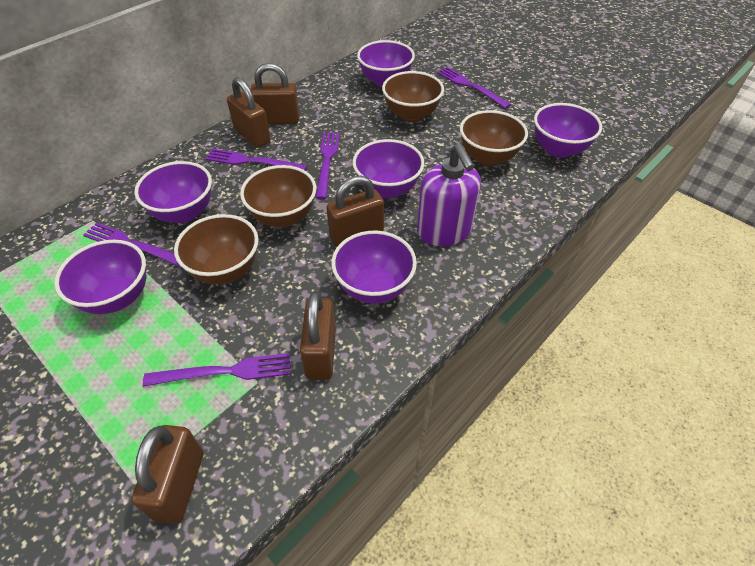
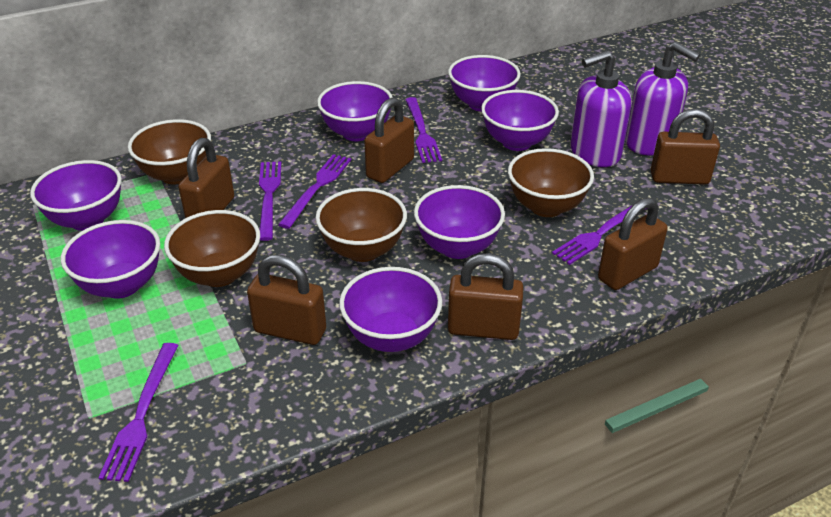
brown padlock: 5 -> 6
purple bowl: 6 -> 7
purple soap dispenser: 1 -> 2

